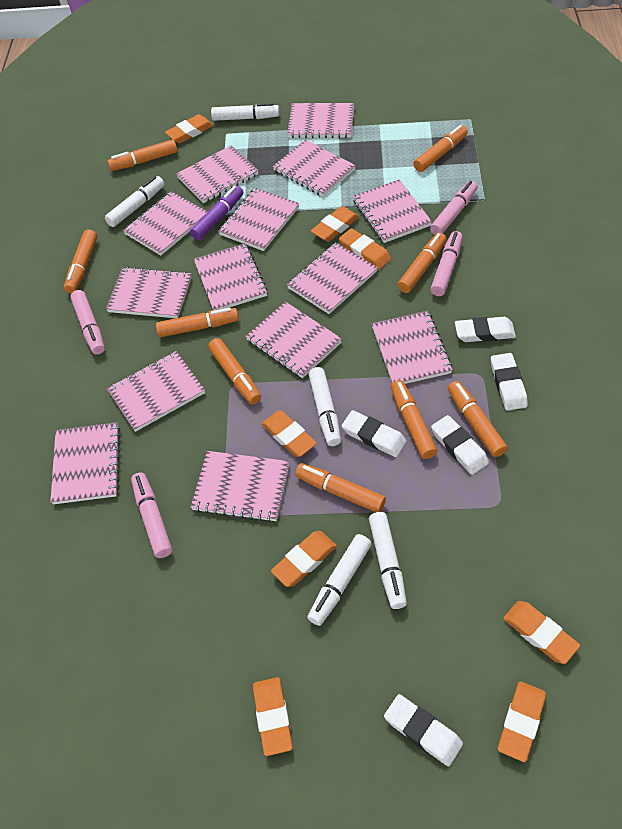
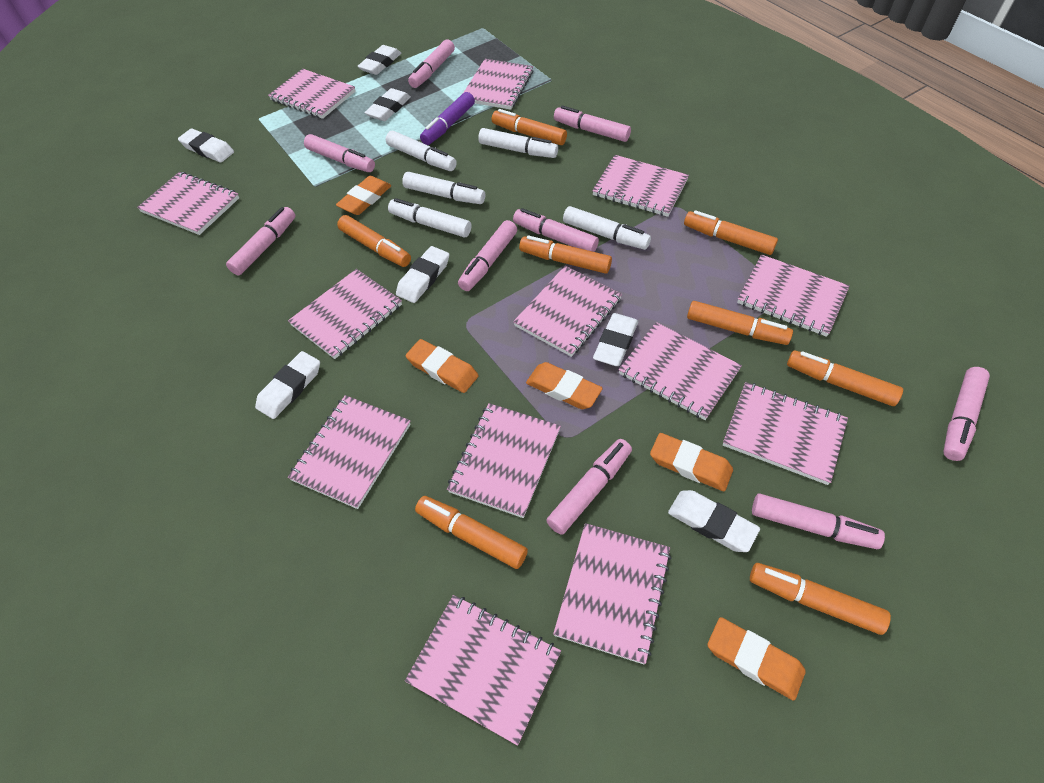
orange eraser: 8 -> 5
orange marker: 9 -> 8
pink marker: 4 -> 9
pink notebook: 14 -> 13
white eraser: 5 -> 7

